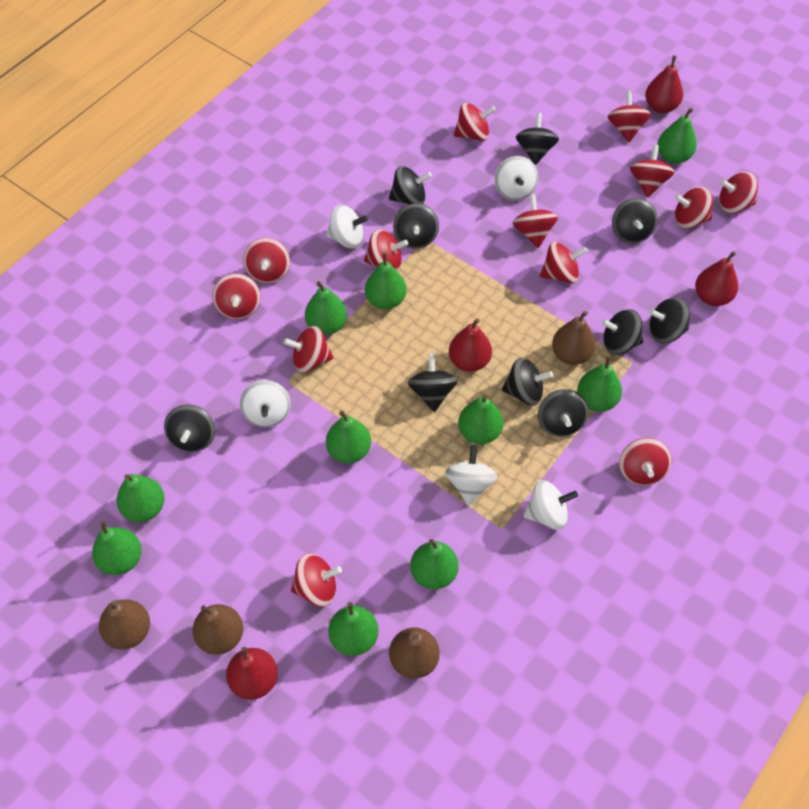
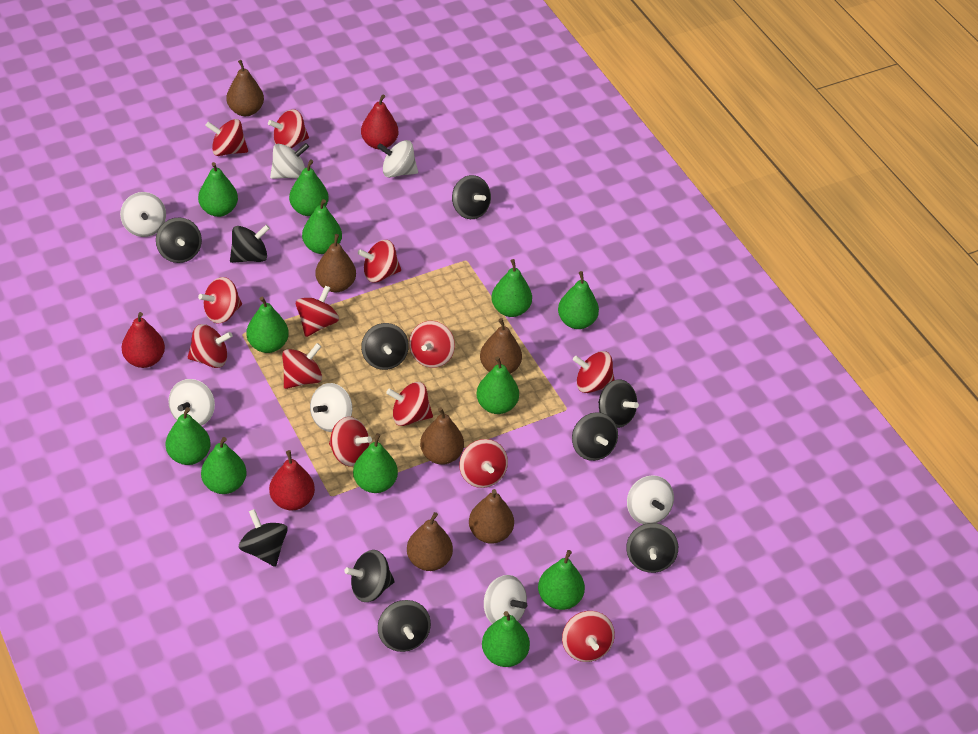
brown pear: 4 -> 6
green pear: 10 -> 12
red pear: 4 -> 3
white spinning top: 5 -> 7

